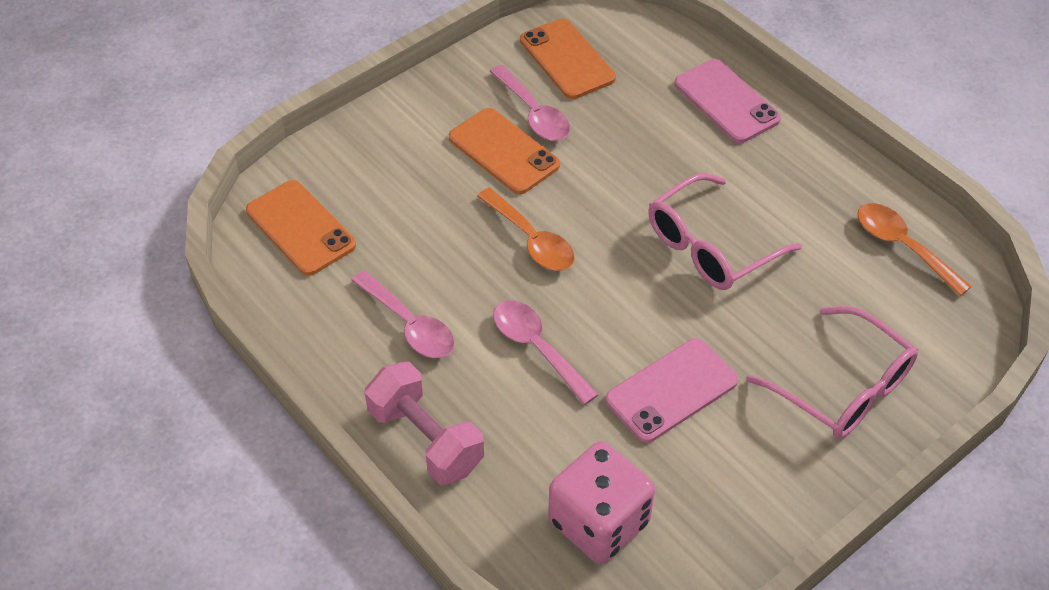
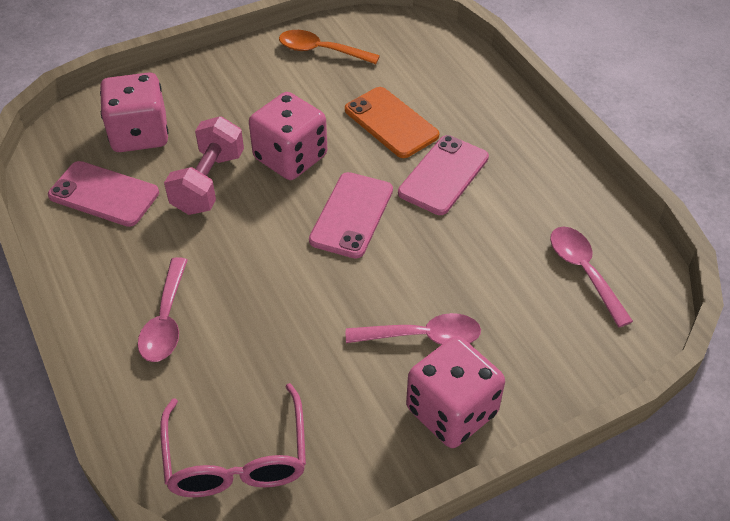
orange phone: 3 -> 1
orange spoon: 2 -> 1
pink dice: 1 -> 3
pink glasses: 2 -> 1
pink phone: 2 -> 3

